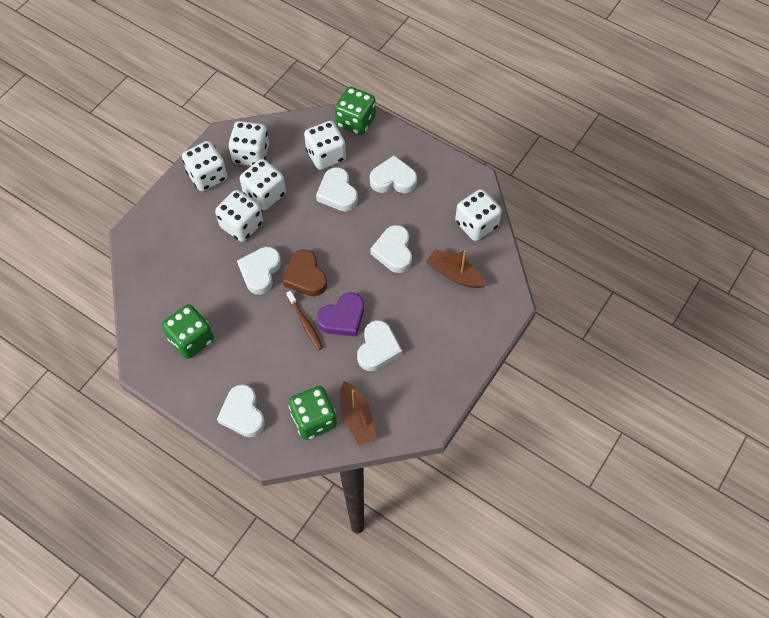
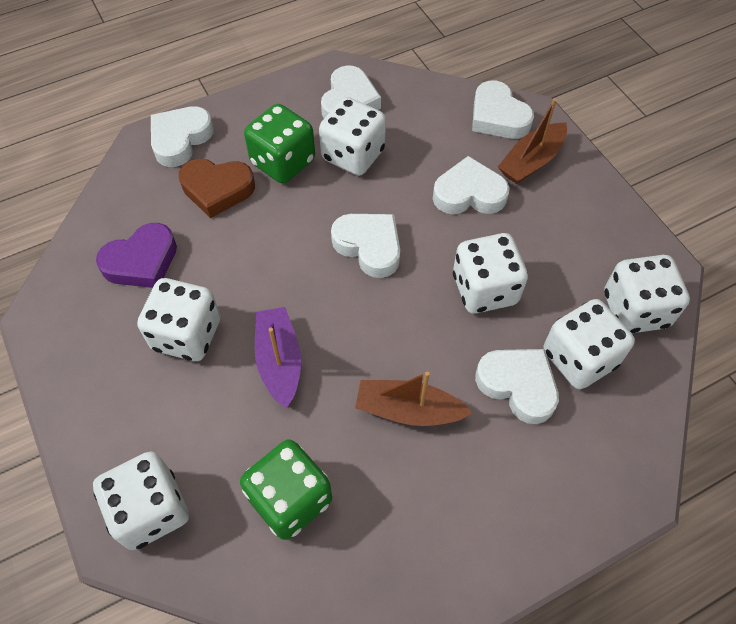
brown toothbrush: 1 -> 0
green dice: 3 -> 2
purple boat: 0 -> 1

